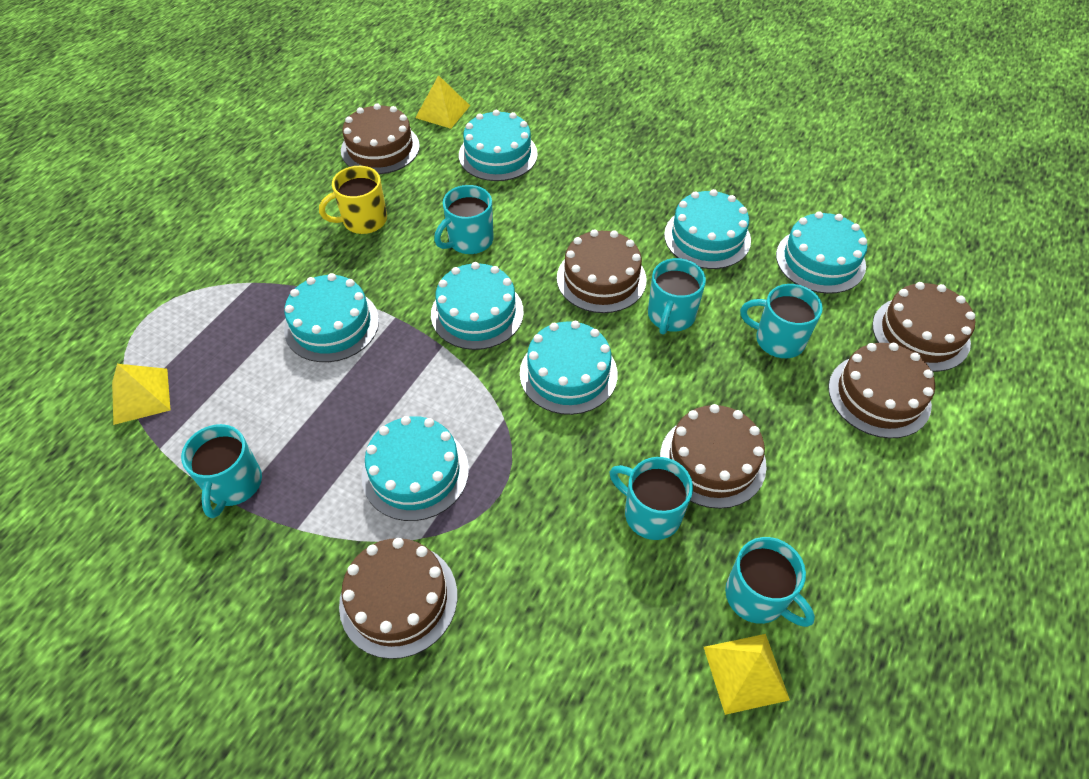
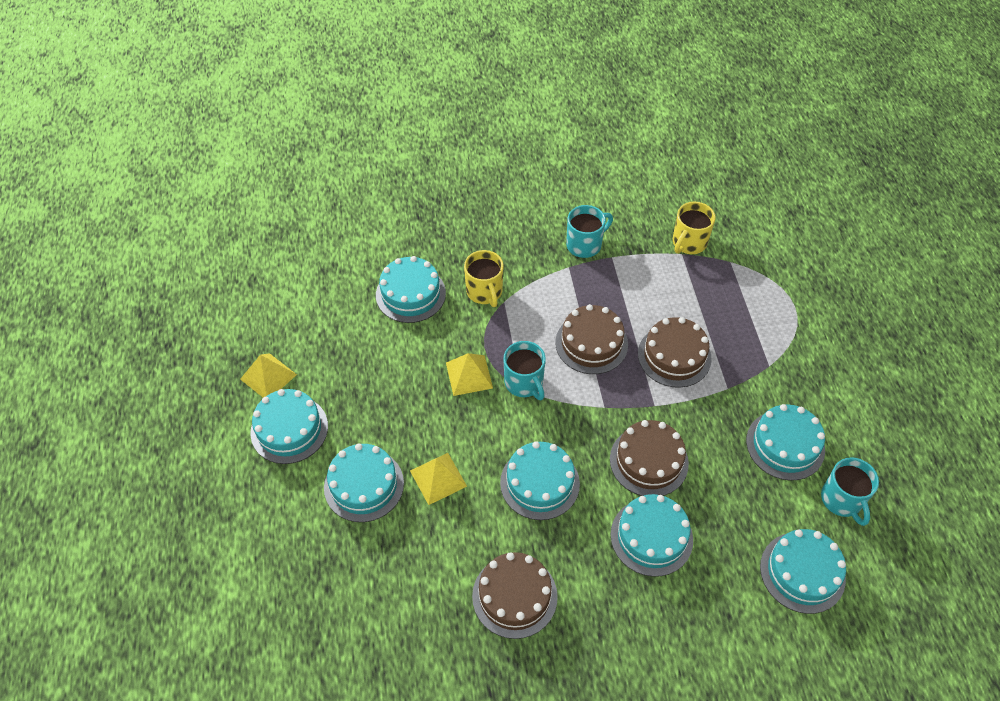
brown cake: 6 -> 4
turquoise mug: 6 -> 3
yellow mug: 1 -> 2

